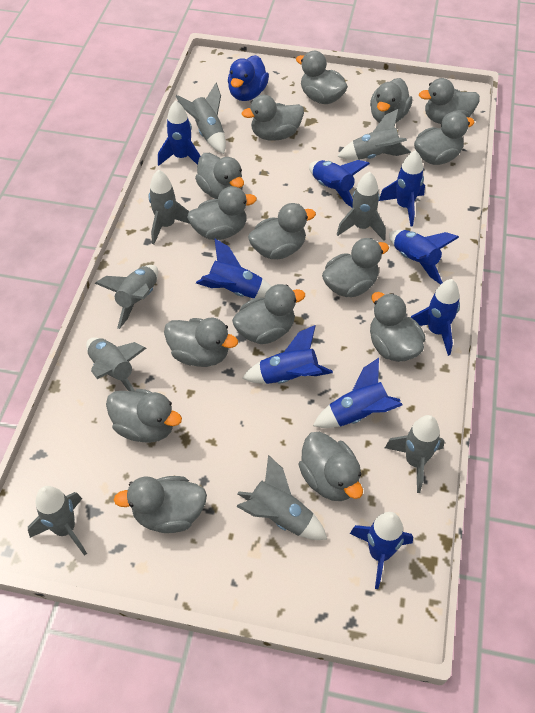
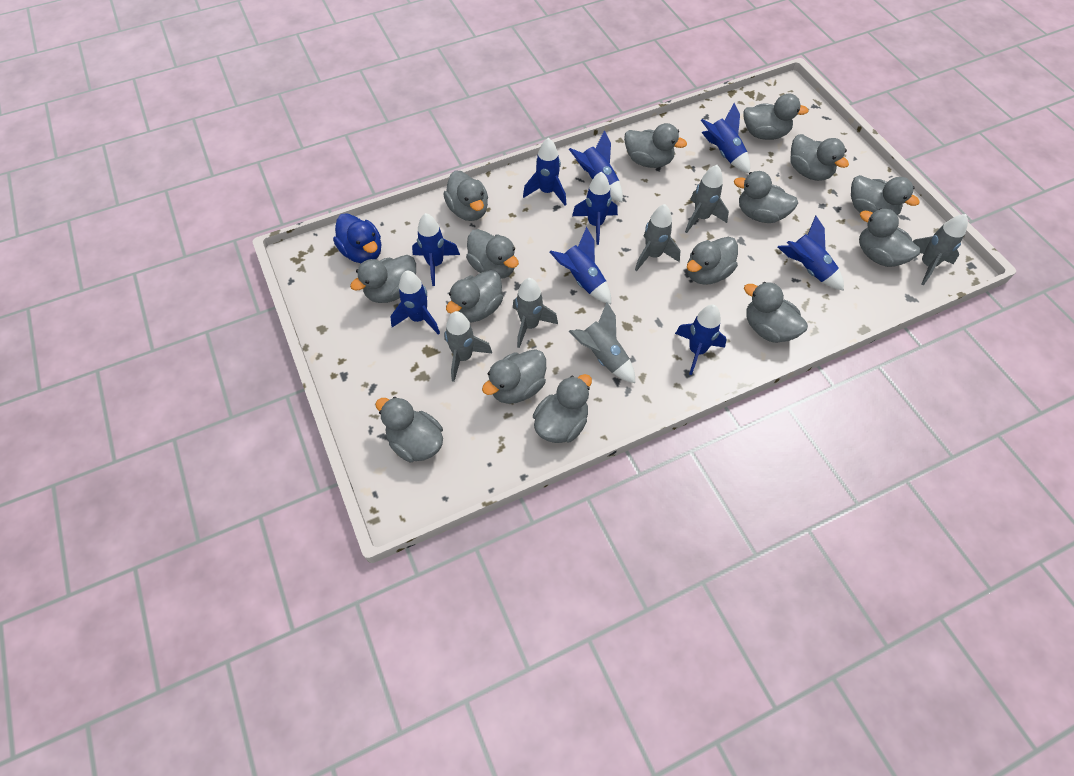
grey rocket: 9 -> 6

